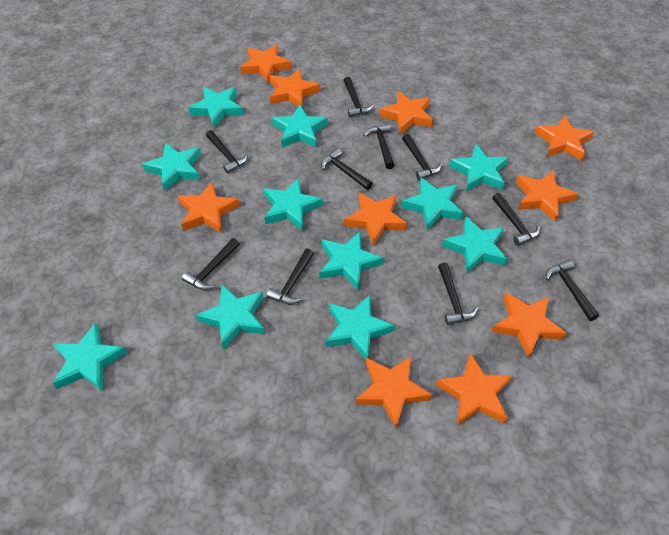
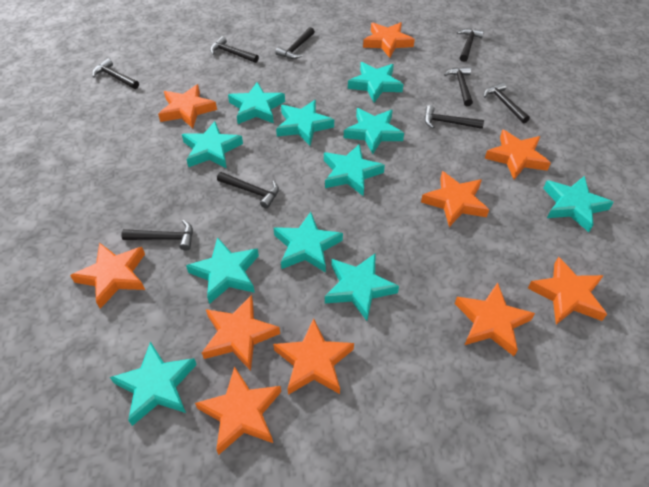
black hammer: 10 -> 9

